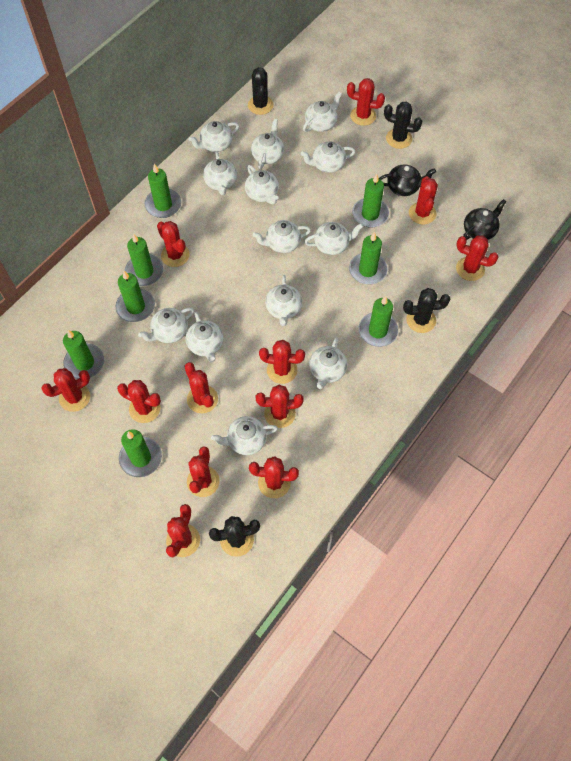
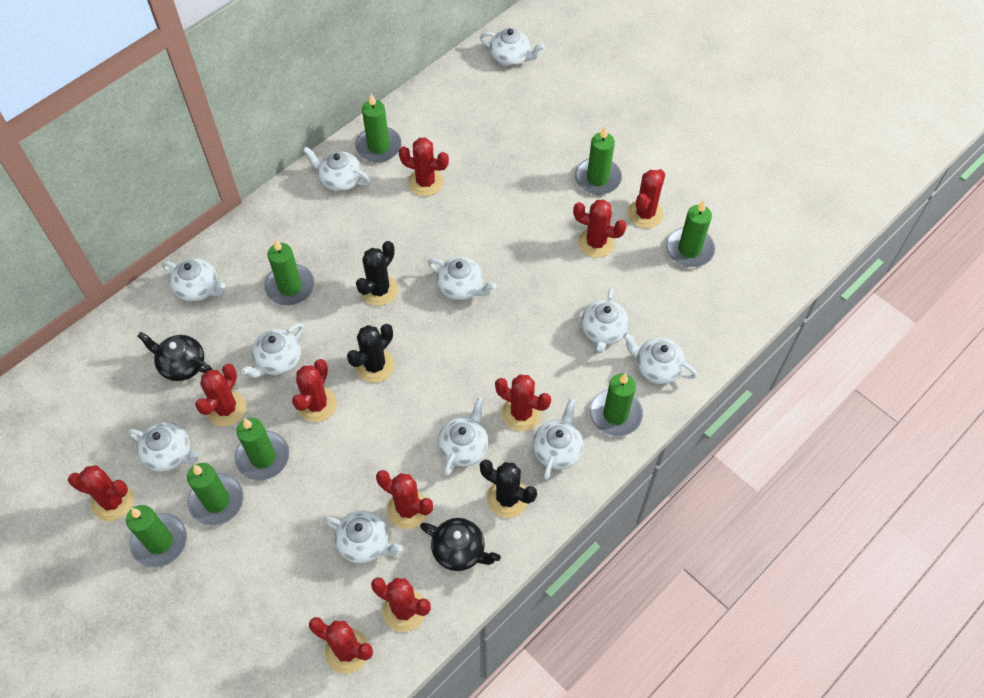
black cactus: 4 -> 3
red cactus: 12 -> 10
white teapot: 13 -> 11

